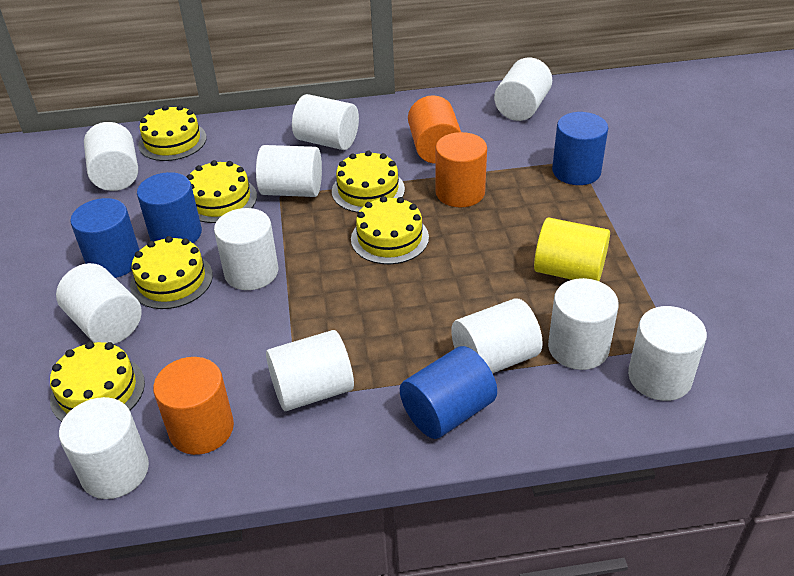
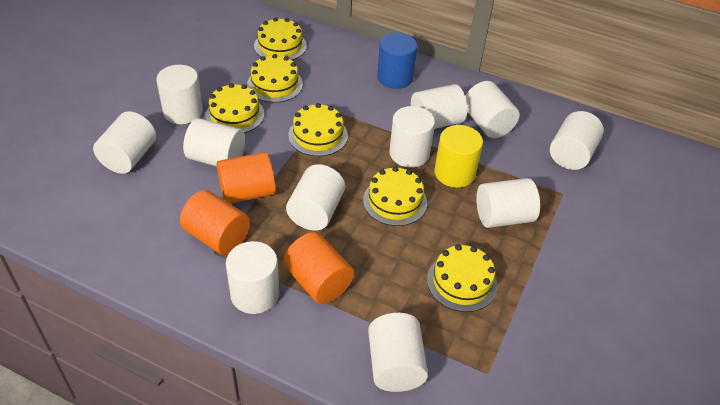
blue cylinder: 4 -> 1

